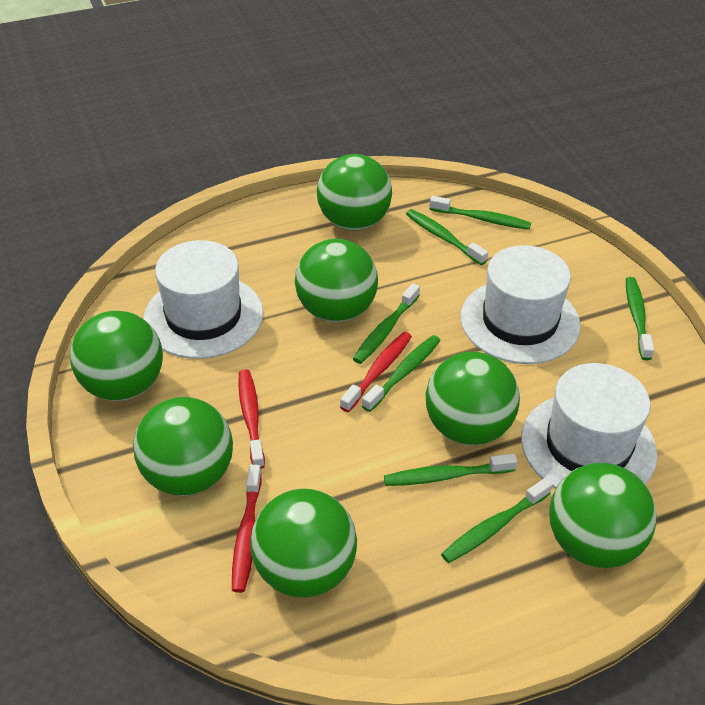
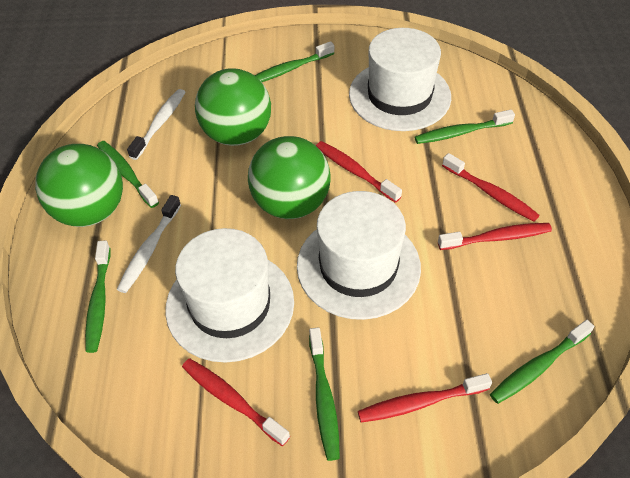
green ball: 7 -> 3
green toothbrush: 7 -> 6
red toothbrush: 3 -> 5
white toothbrush: 0 -> 2

